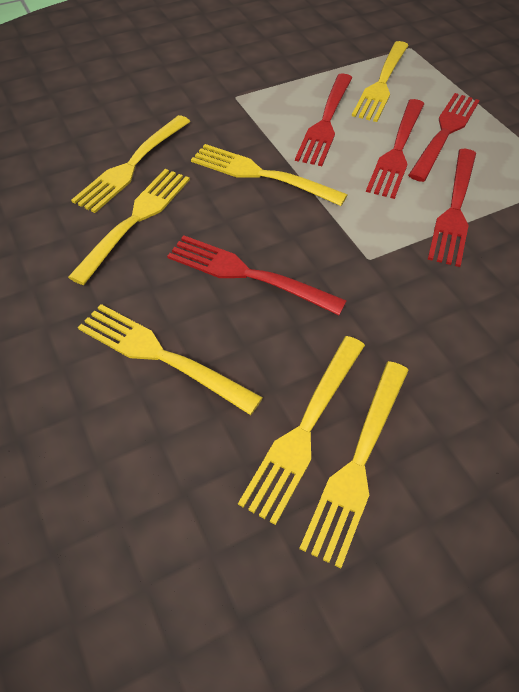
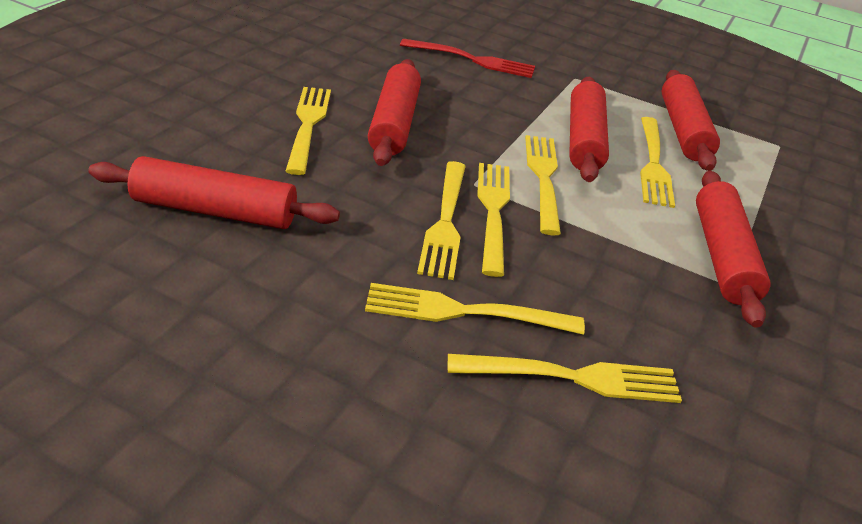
red fork: 5 -> 1
red rolling pin: 0 -> 5

